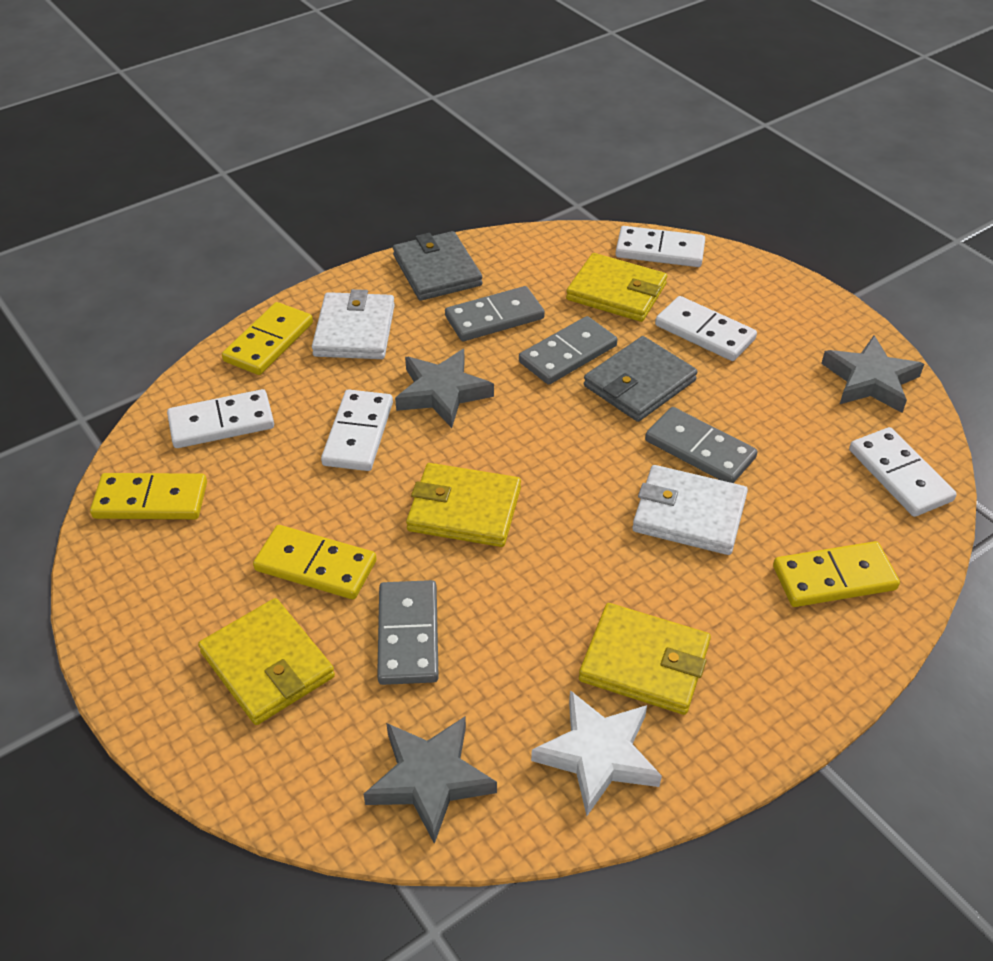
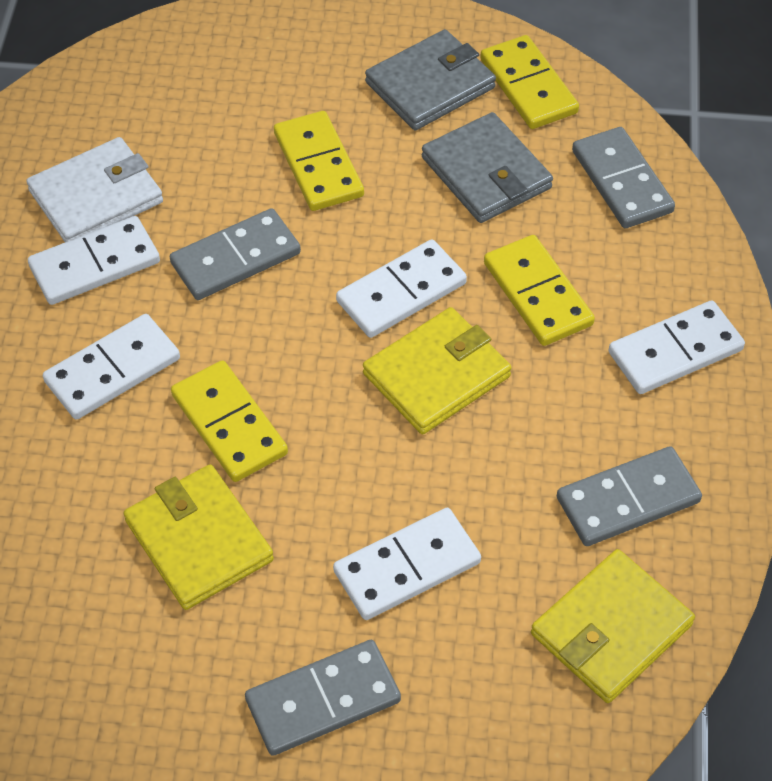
grey star: 3 -> 0
white star: 1 -> 0
white wallet: 2 -> 1
yellow wallet: 4 -> 3

